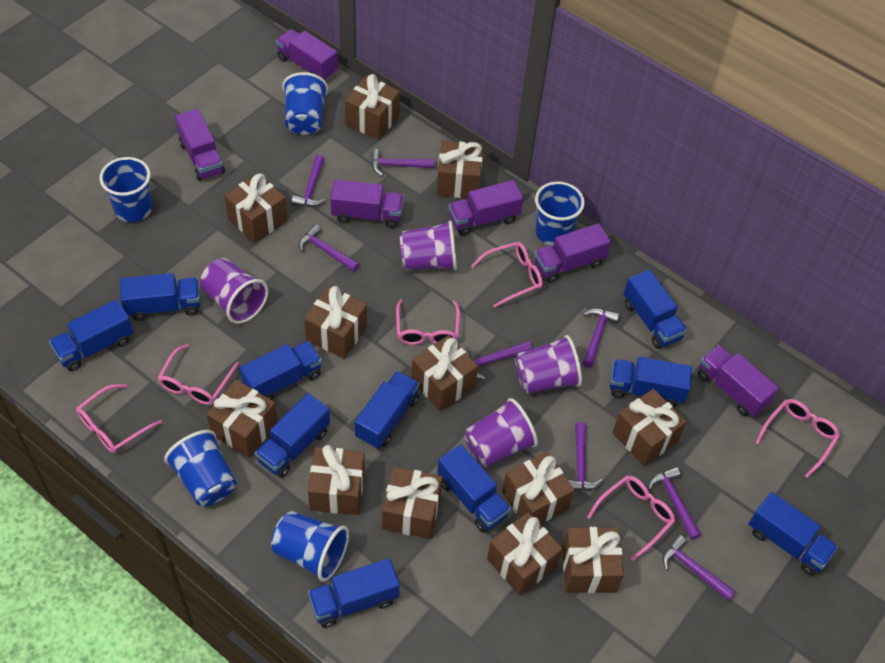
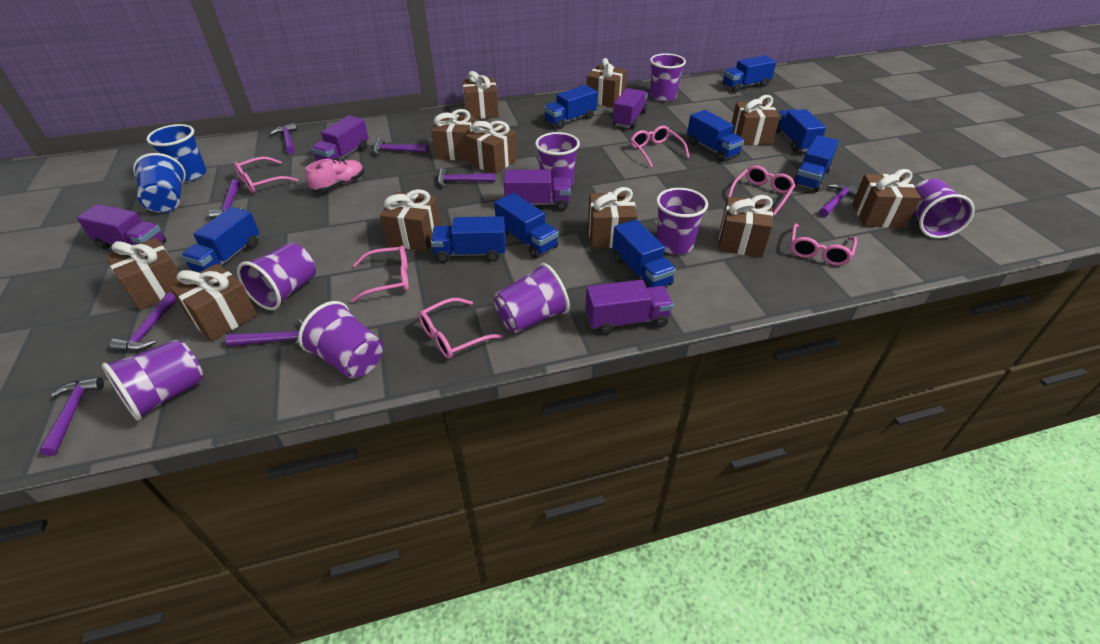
blue cup: 5 -> 2
blue truck: 10 -> 9
brown gift: 12 -> 11
pink shoe: 0 -> 1
purple cup: 4 -> 8
purple truck: 6 -> 5

